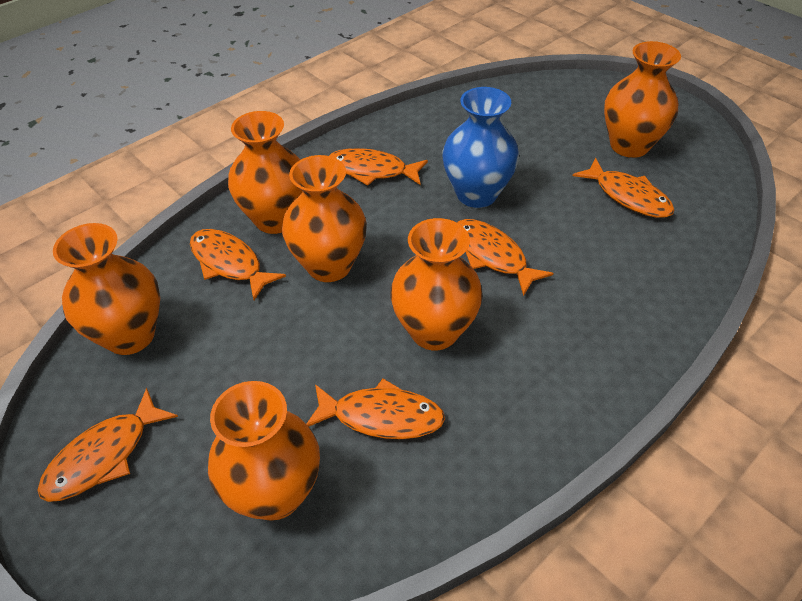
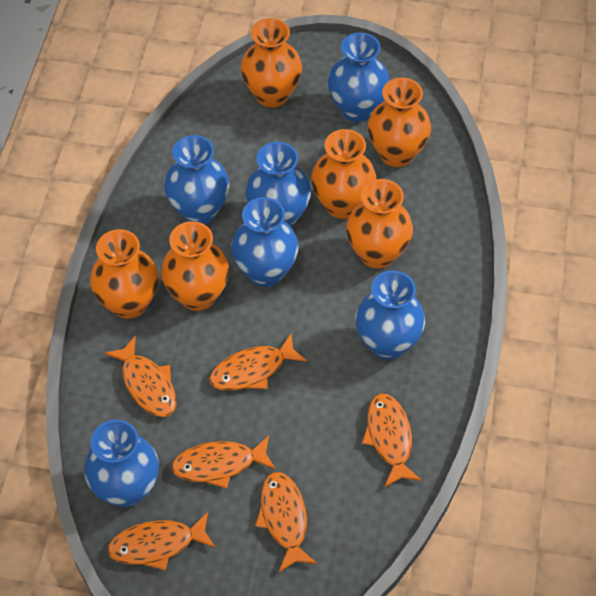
blue vase: 1 -> 6

